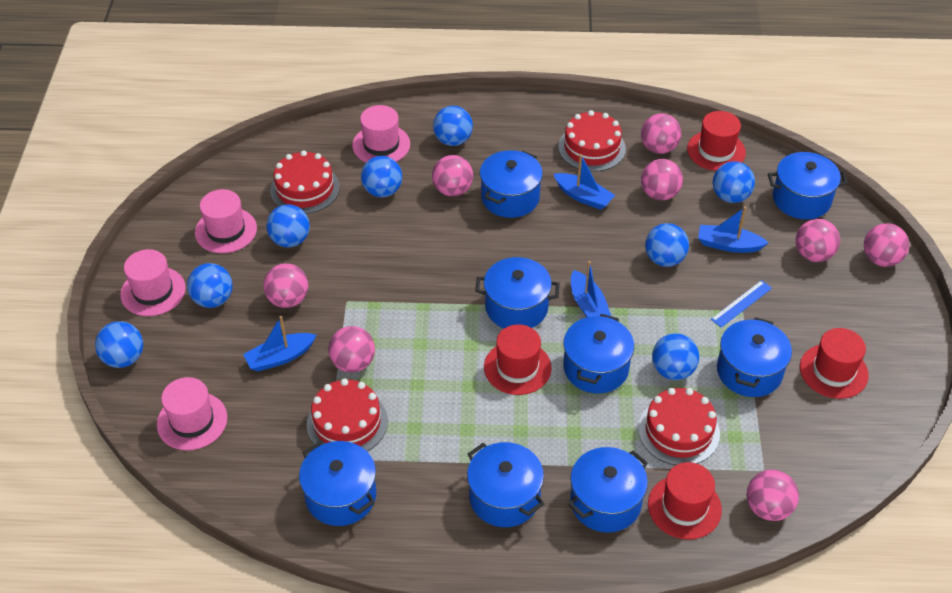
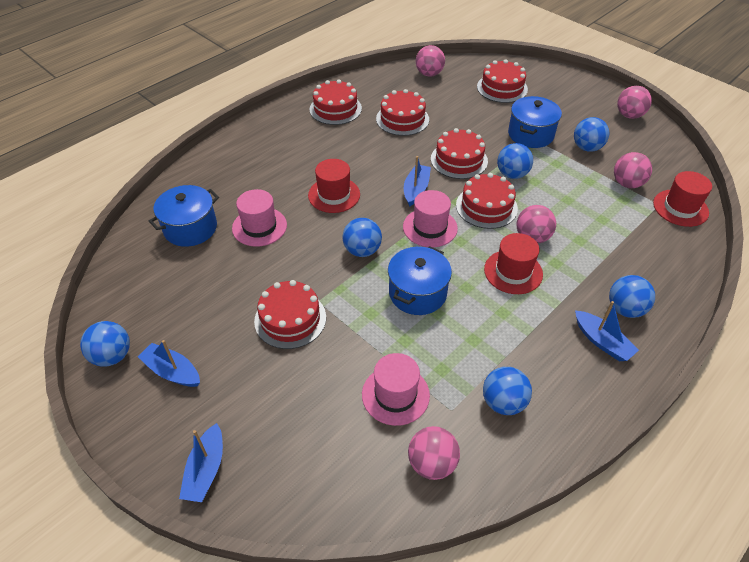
blue ball: 8 -> 6
blue pot: 8 -> 3
blue ruler: 1 -> 0
pink ball: 8 -> 5
pink hat: 4 -> 3
red cake: 4 -> 6
red hat: 4 -> 3

